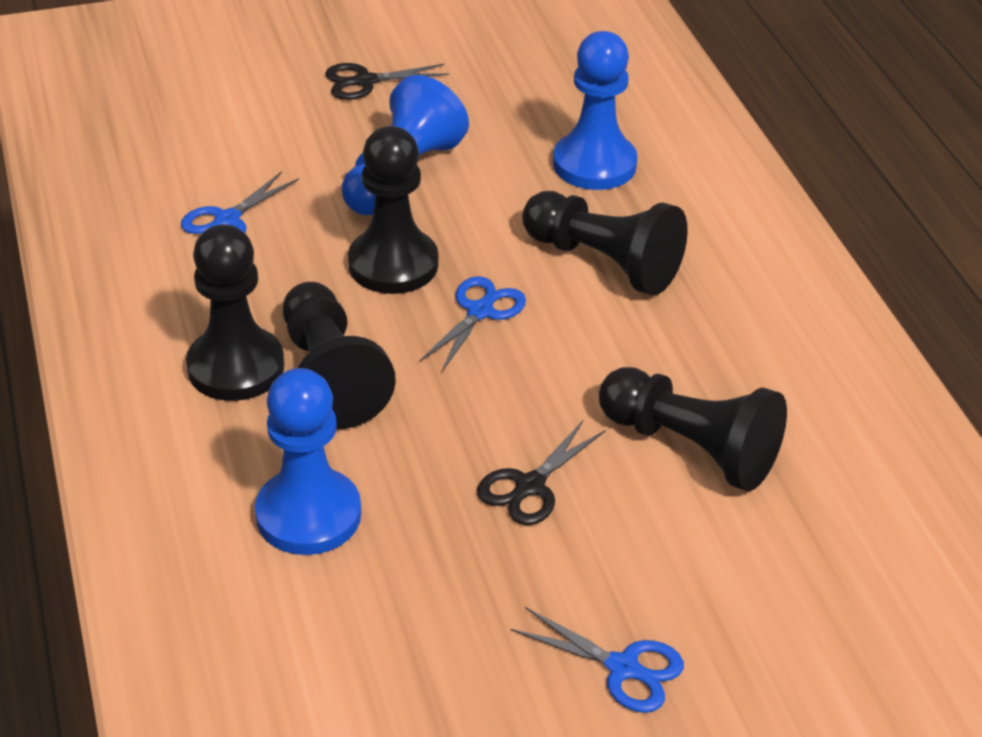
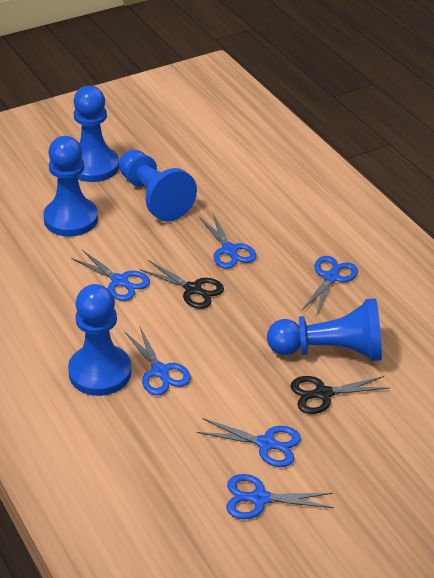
black pawn: 5 -> 0
blue pawn: 3 -> 5
blue scissors: 3 -> 6

